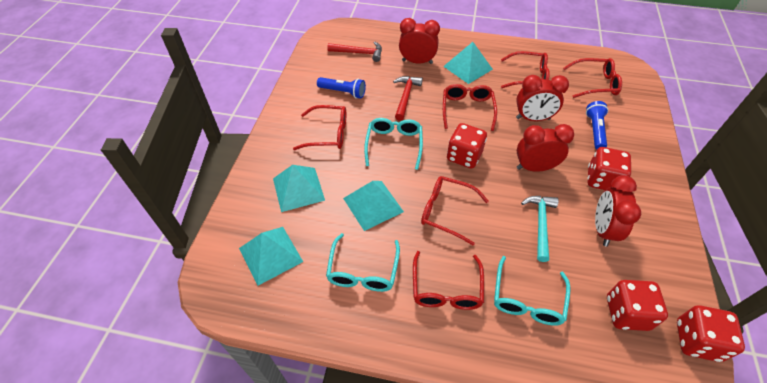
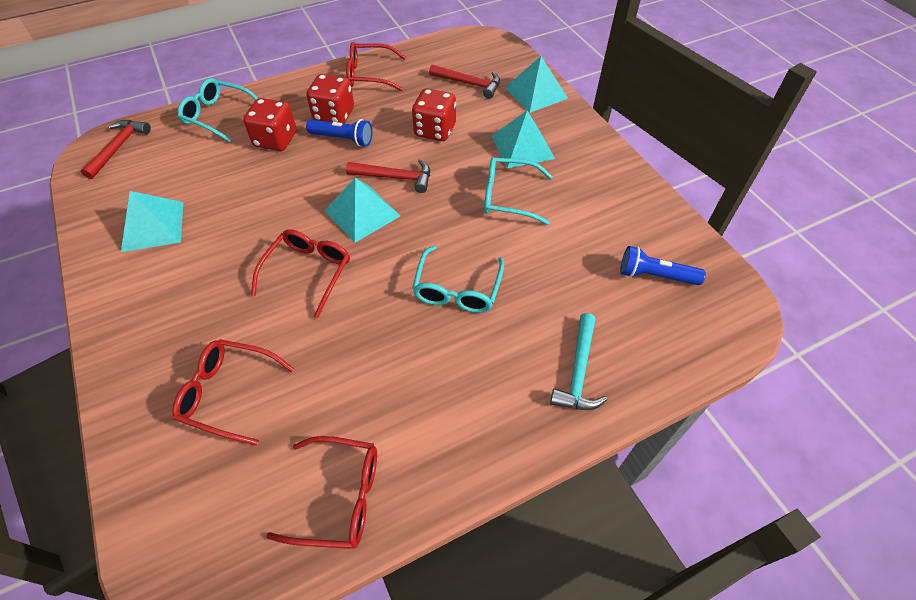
red clock: 4 -> 0
red dice: 4 -> 3
red glasses: 6 -> 4
red hammer: 2 -> 3

